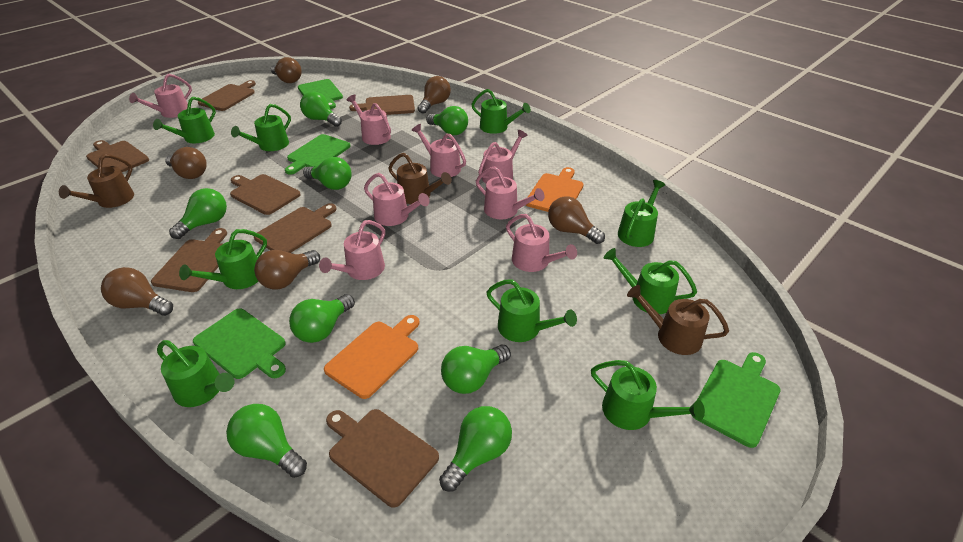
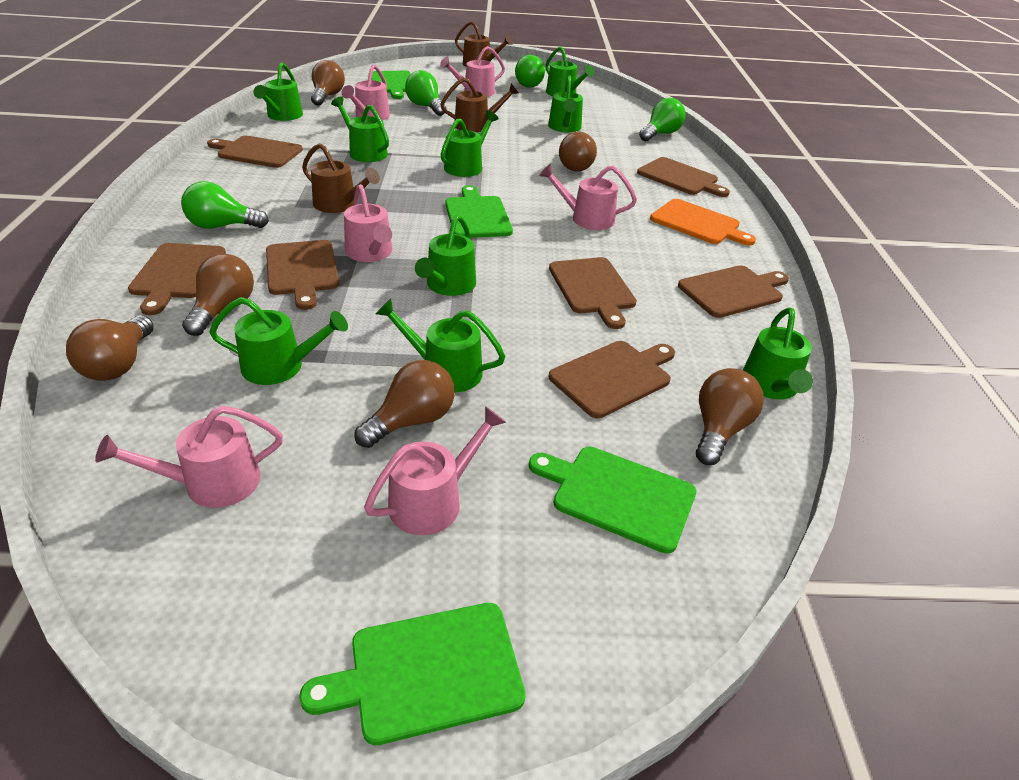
green light bulb: 8 -> 4
orange cutting board: 2 -> 1
pink watering can: 8 -> 6

